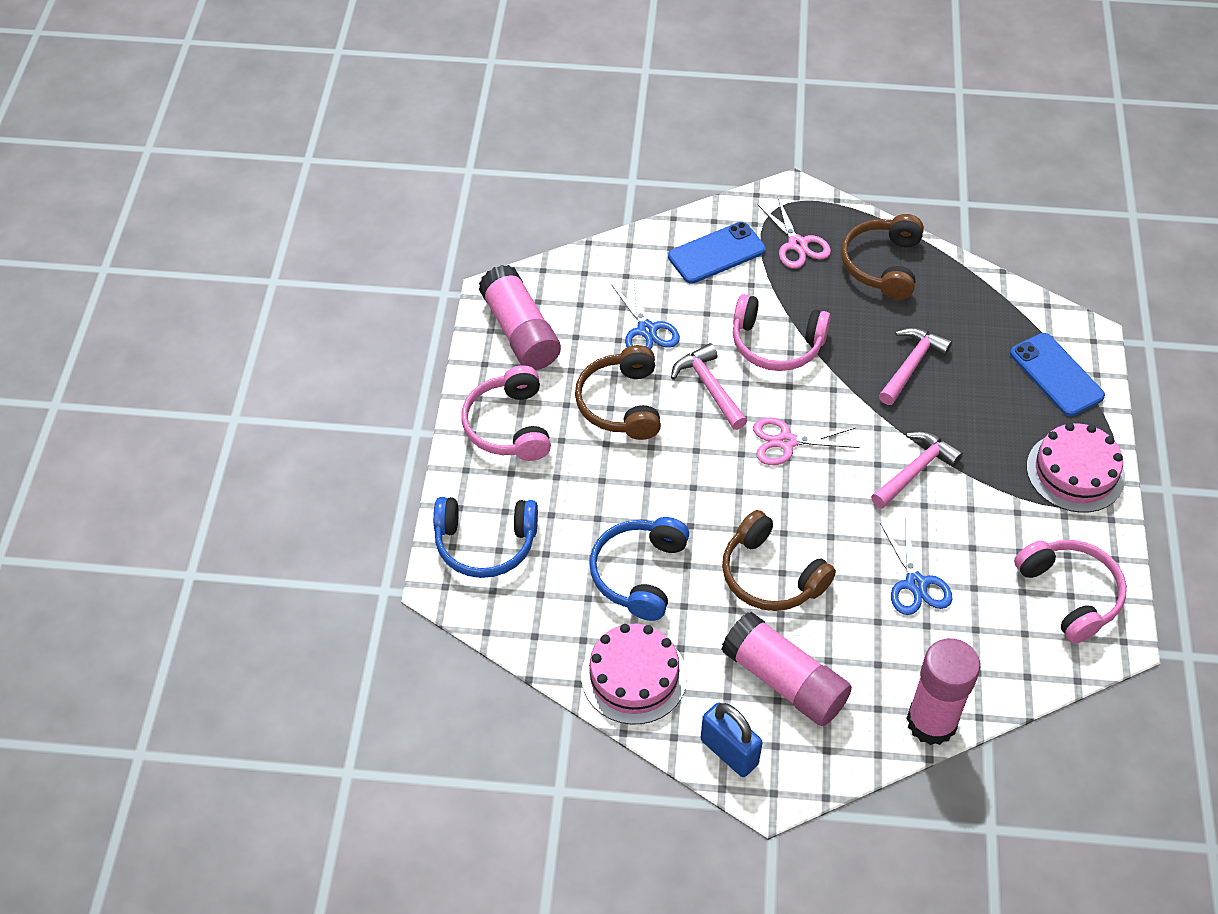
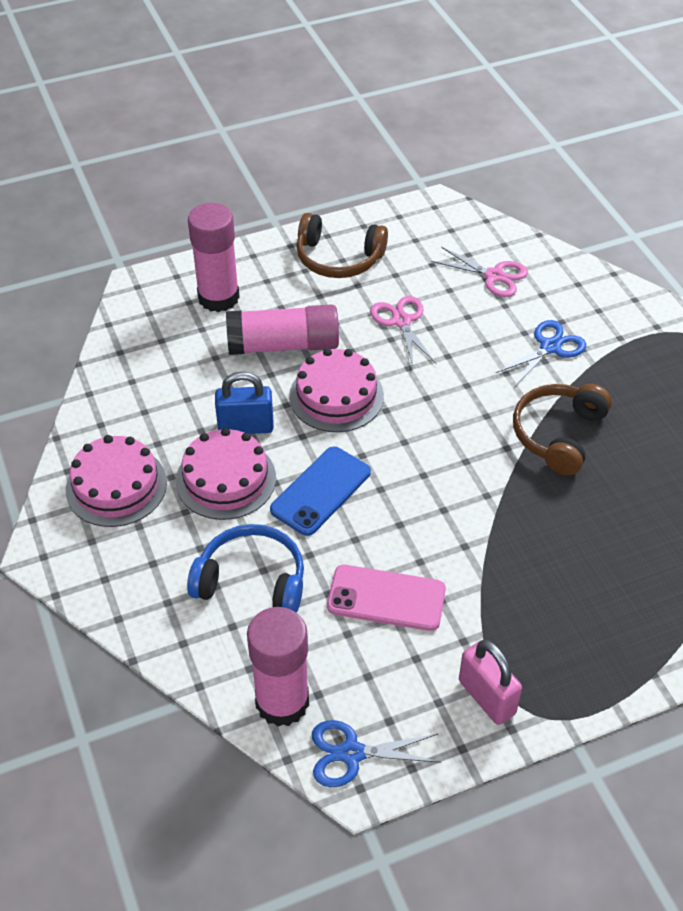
blue headphones: 2 -> 1
blue phone: 2 -> 1
brown headphones: 3 -> 2
pink cake: 2 -> 3
pink hammer: 3 -> 0
pink headphones: 3 -> 0
pink padlock: 0 -> 1
pink phone: 0 -> 1

